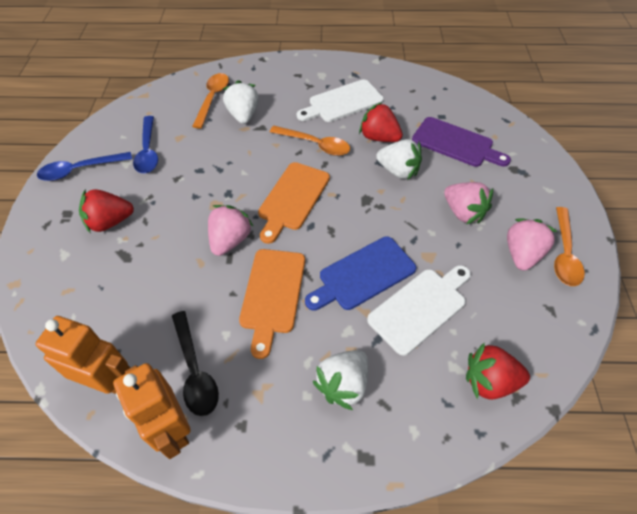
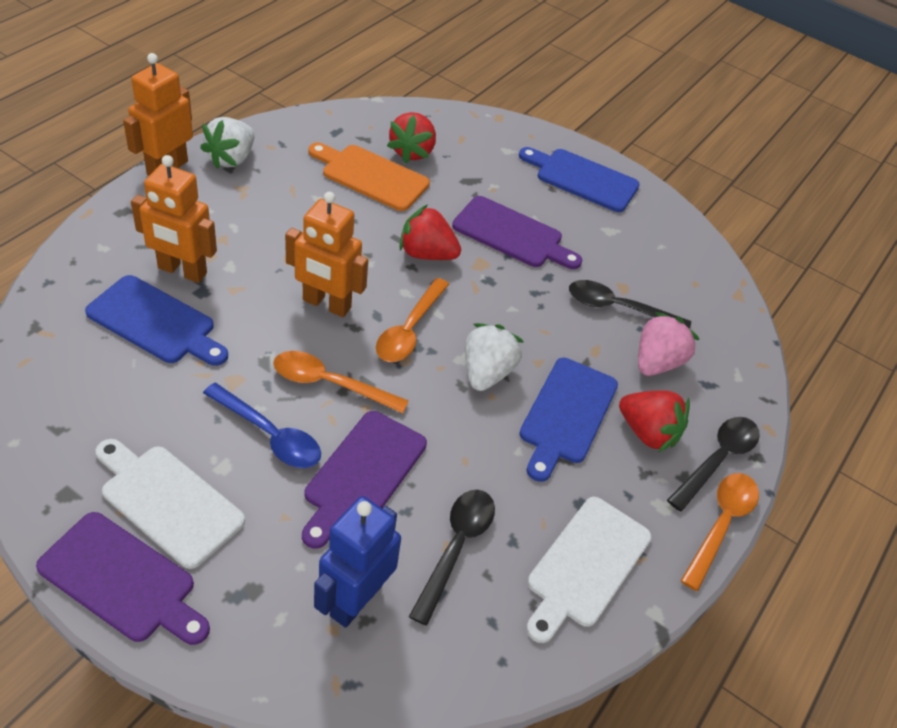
black spoon: 1 -> 3
blue cutting board: 1 -> 3
blue robot: 0 -> 1
blue spoon: 2 -> 1
orange cutting board: 2 -> 1
orange robot: 2 -> 3
pink strawberry: 3 -> 1
purple cutting board: 1 -> 3
white strawberry: 3 -> 2

